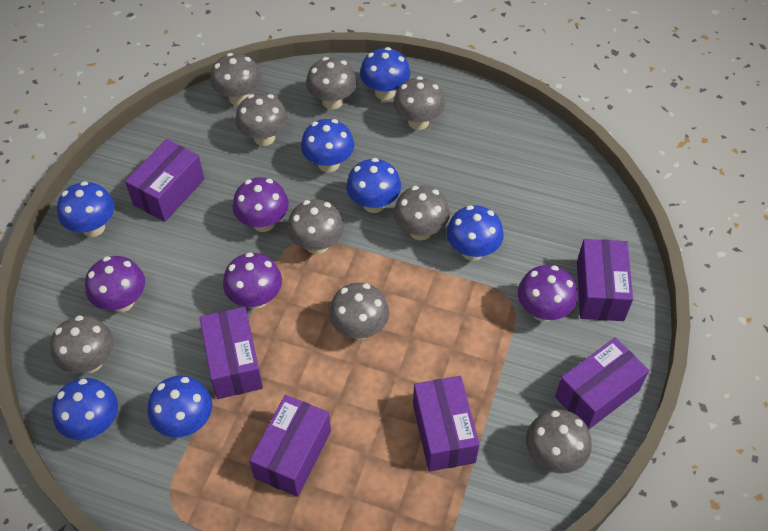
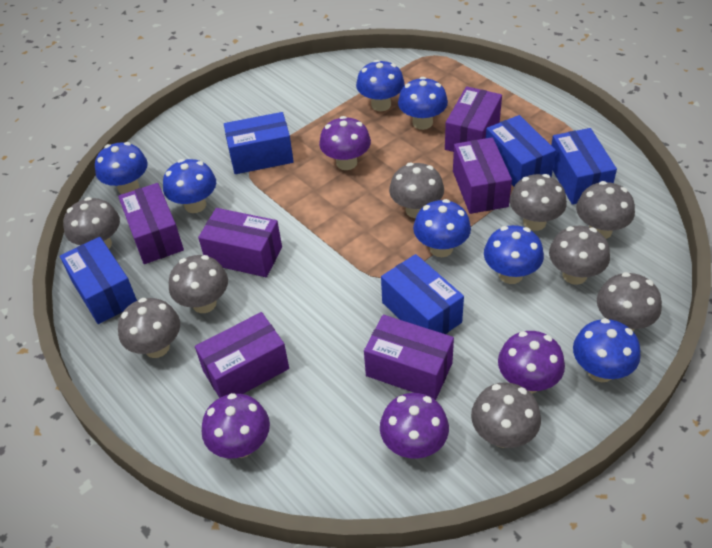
blue box: 0 -> 5

